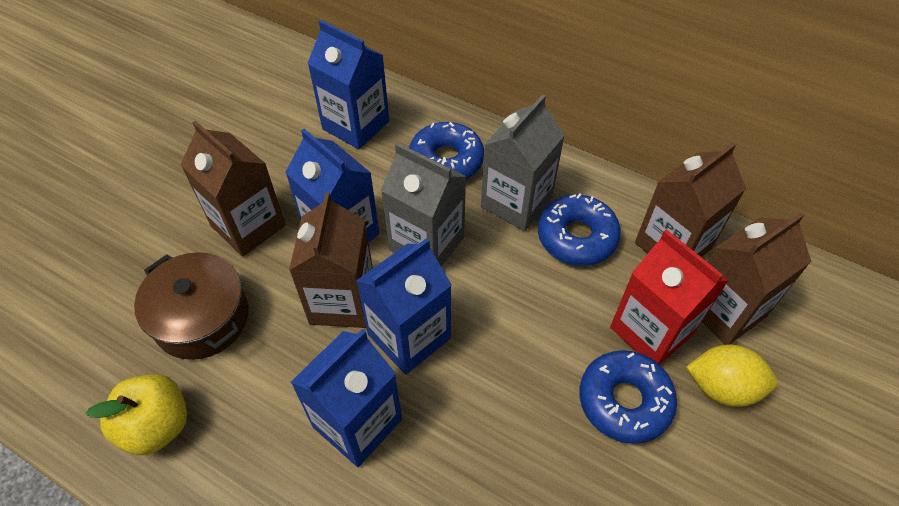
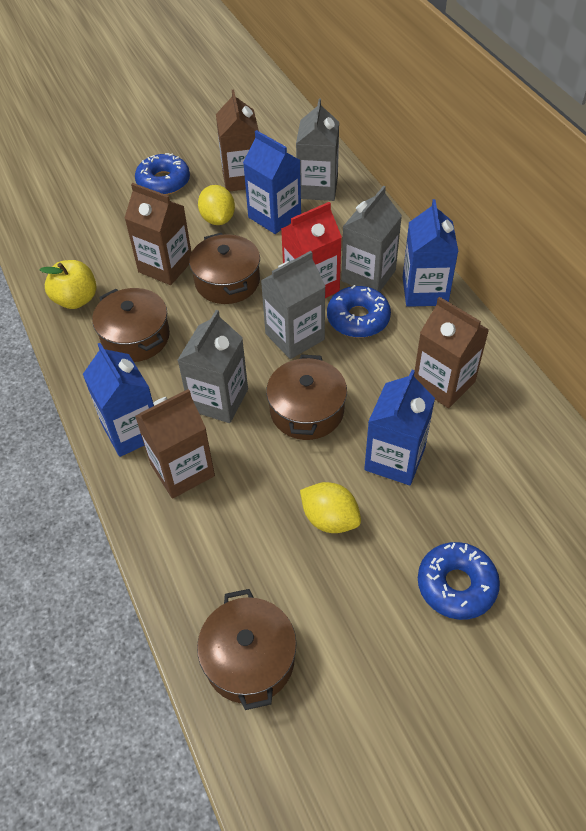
brown pot: 1 -> 4
grey carton: 2 -> 4
yellow lemon: 1 -> 2

